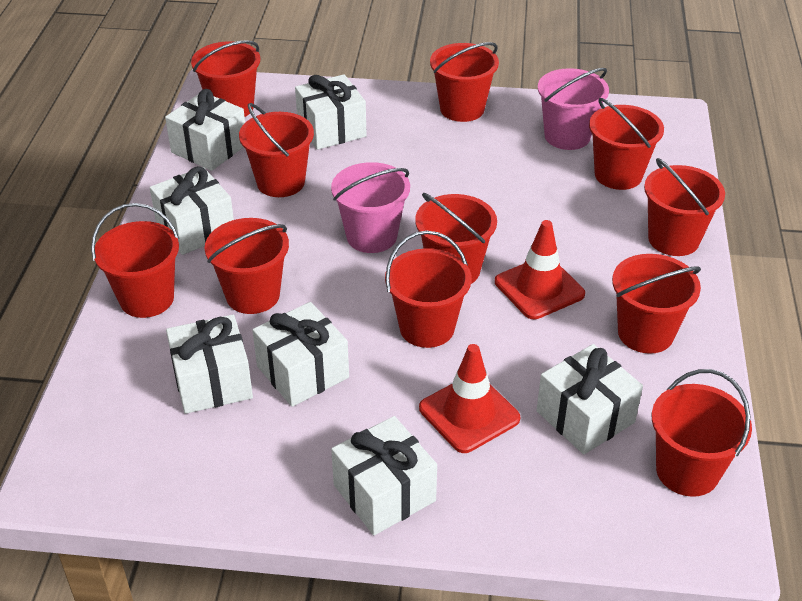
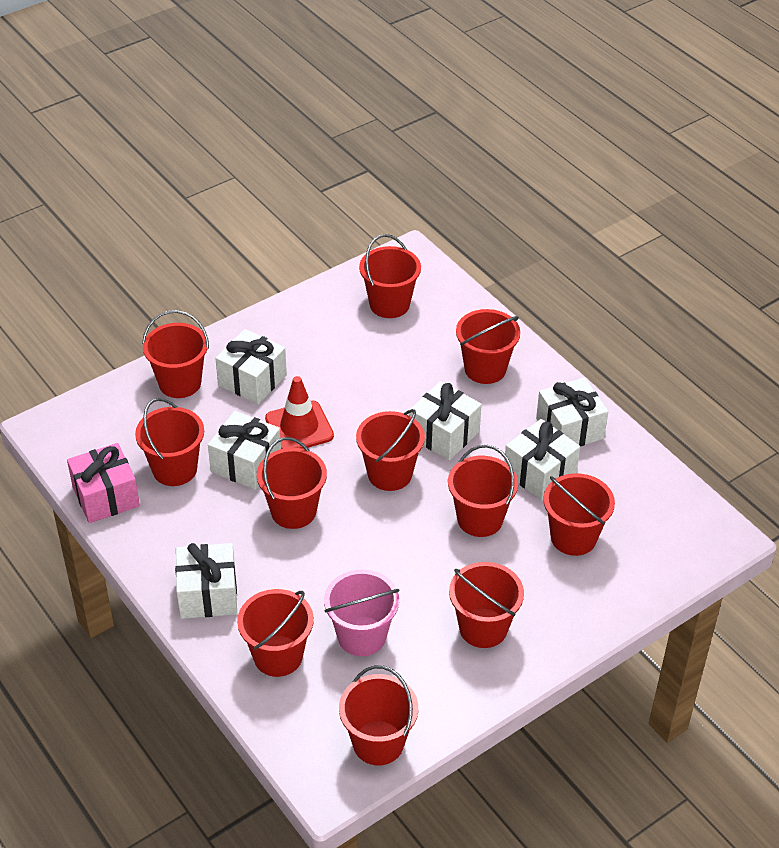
pink bucket: 2 -> 1
pink gift: 0 -> 1
red traffic cone: 2 -> 1
white gift: 7 -> 6

